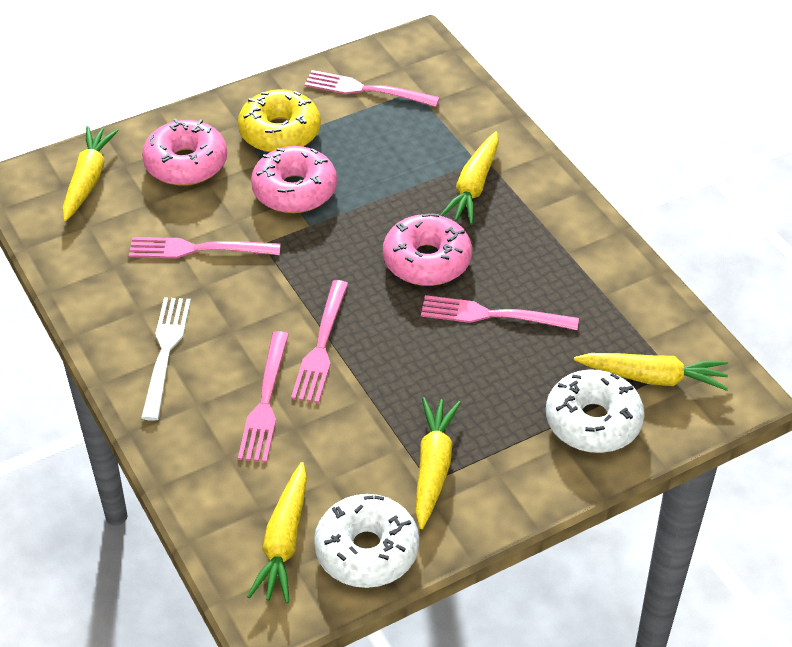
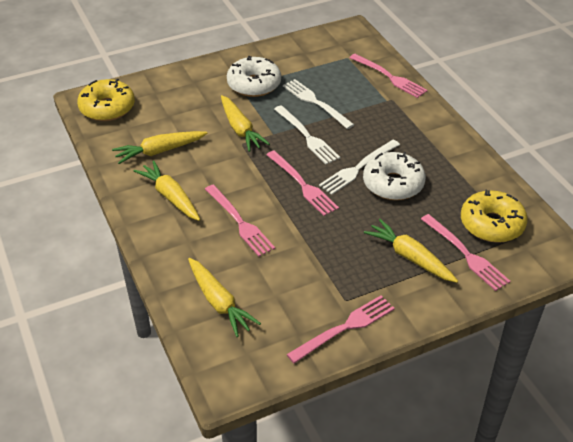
pink donut: 3 -> 0
white fork: 1 -> 3
yellow donut: 1 -> 2

